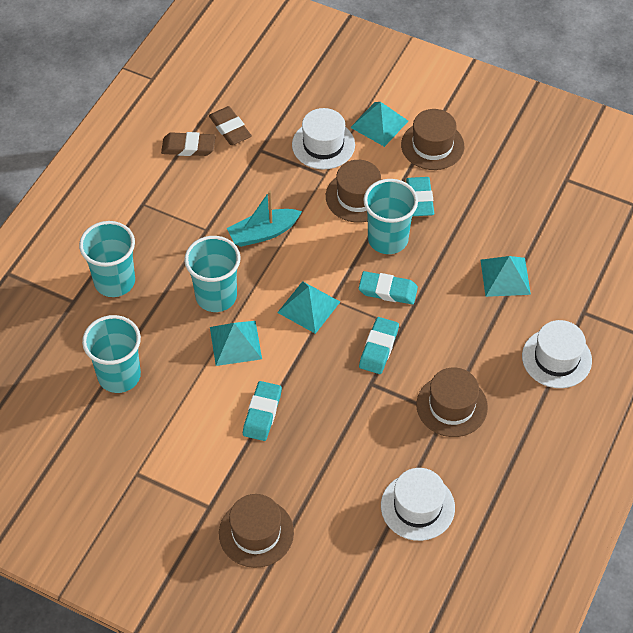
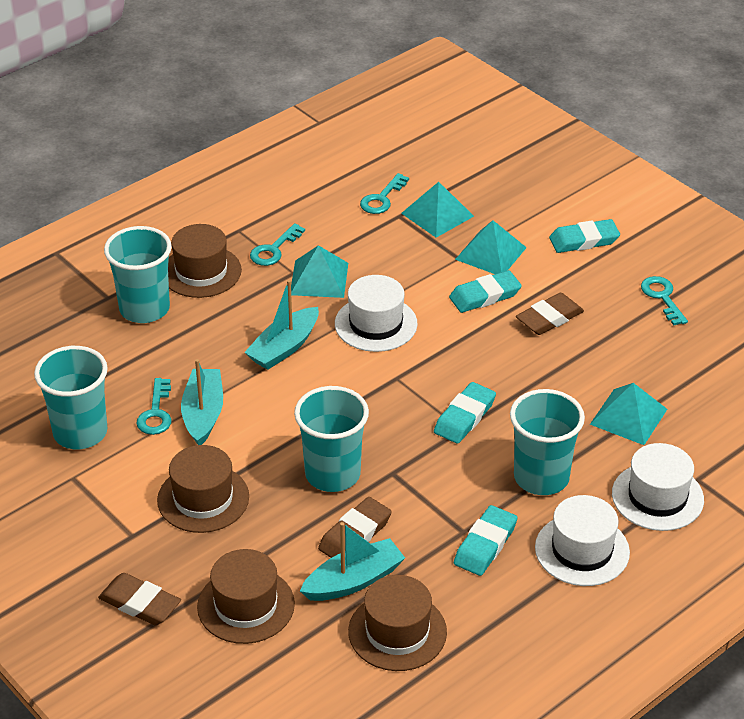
brown eraser: 2 -> 3
turquoise boat: 1 -> 3
turquoise key: 0 -> 4

